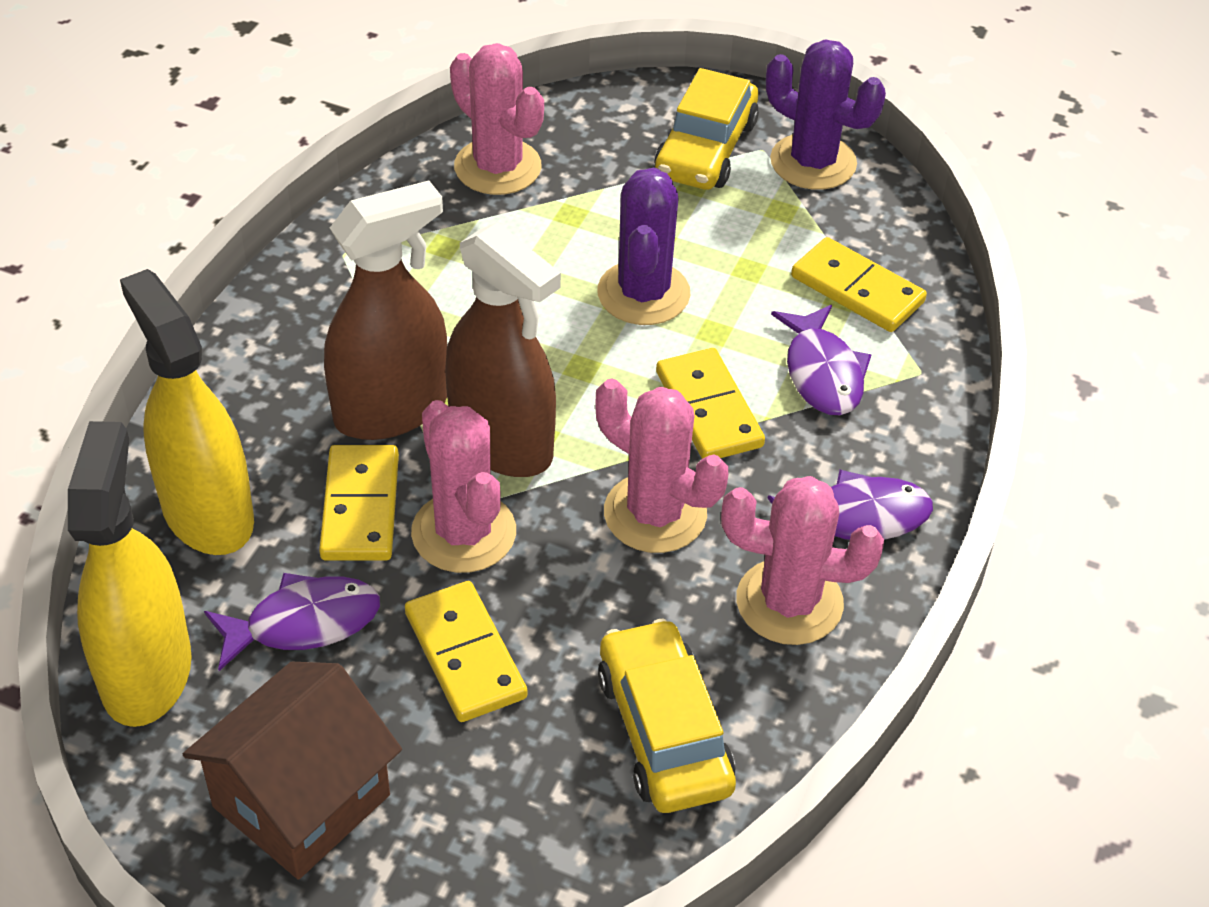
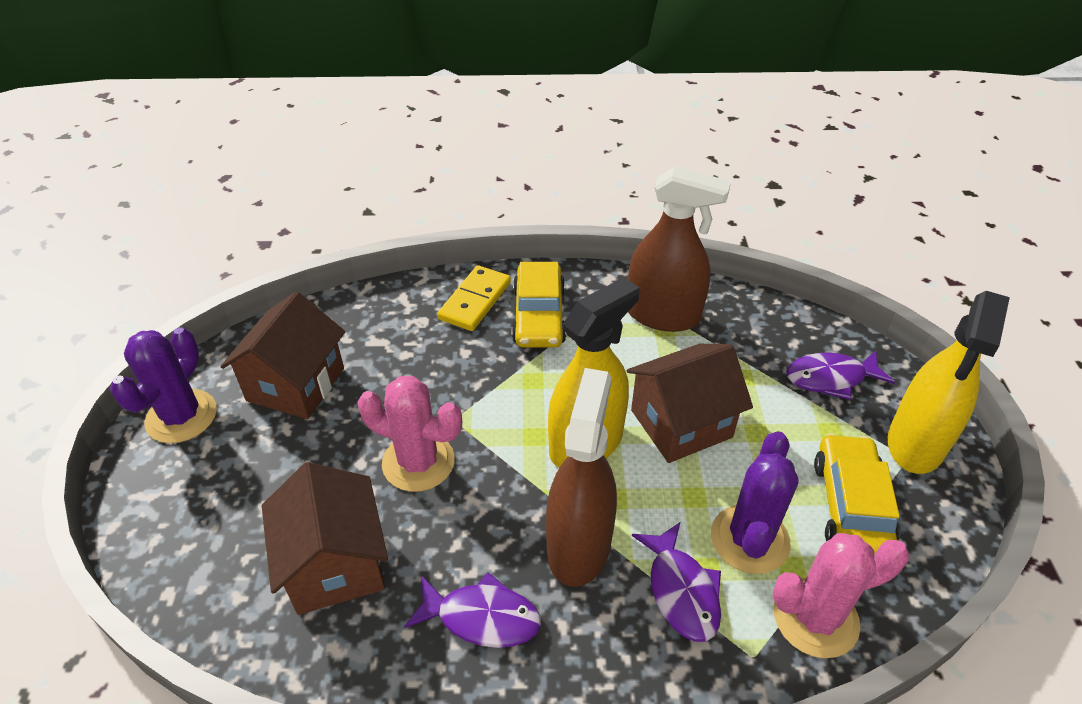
brown house: 1 -> 3
pink cactus: 4 -> 2
yellow domino: 4 -> 1

